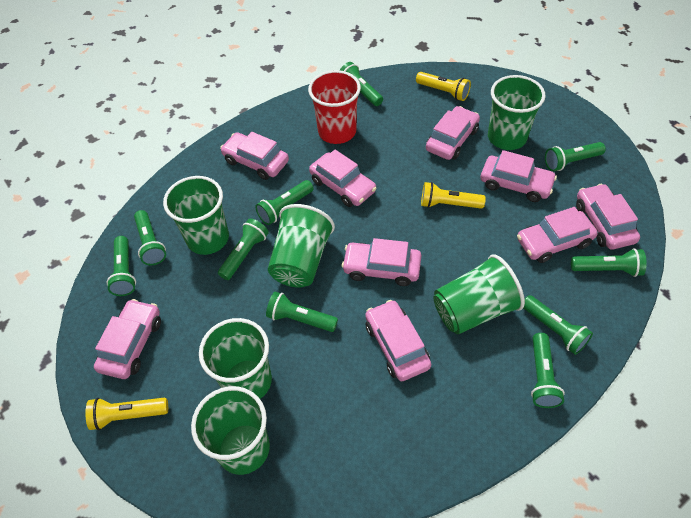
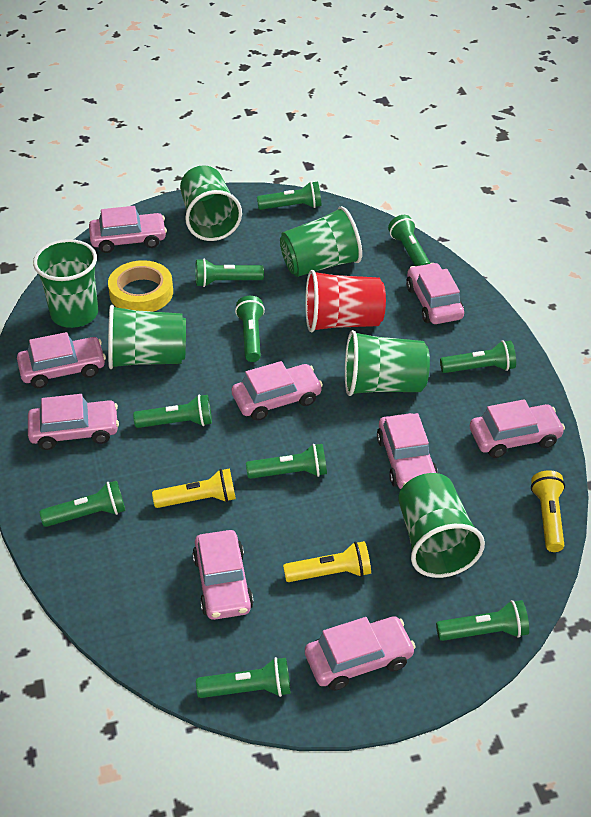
yellow tape: 0 -> 1

